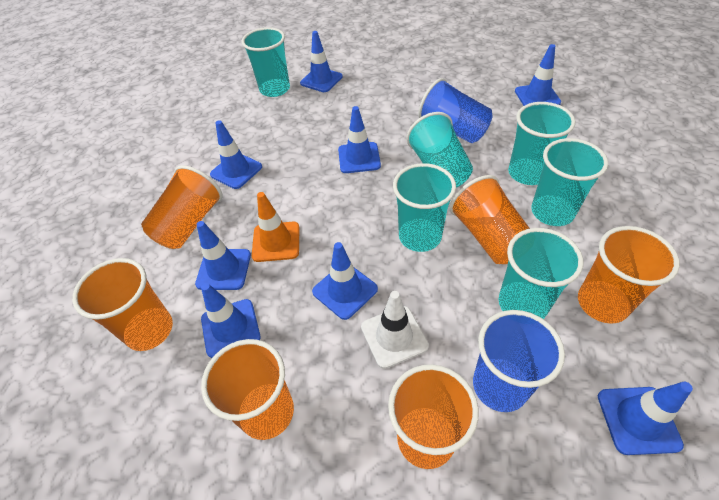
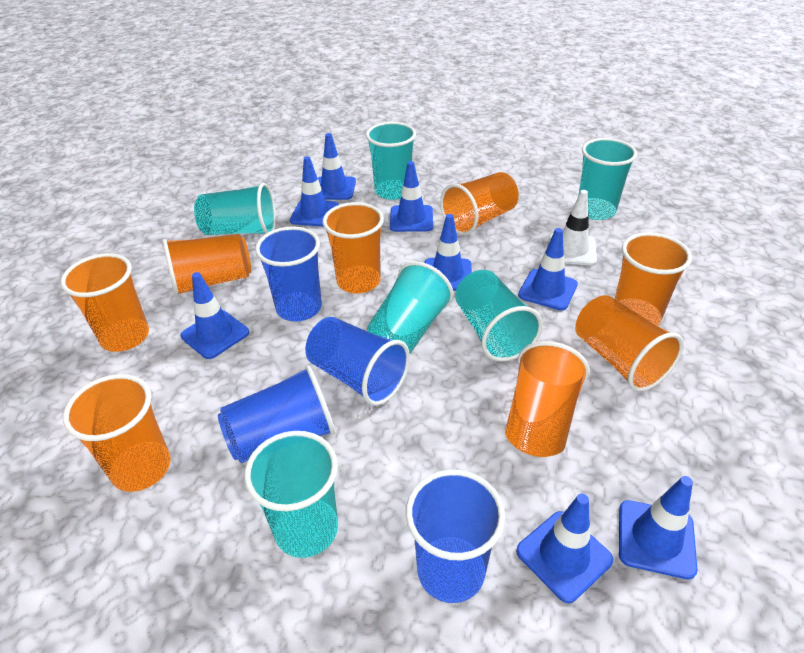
blue cup: 2 -> 4
orange cup: 6 -> 8
orange traffic cone: 1 -> 0

